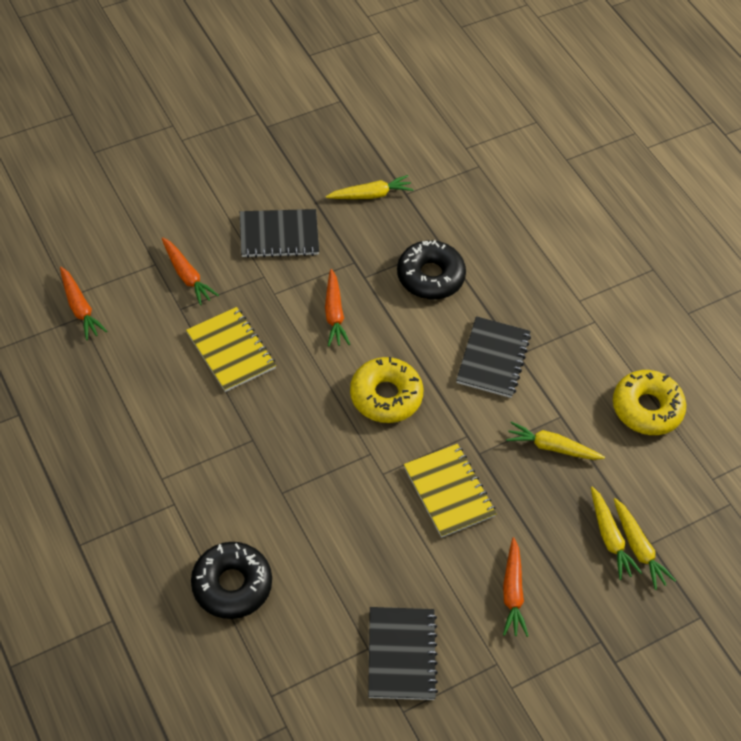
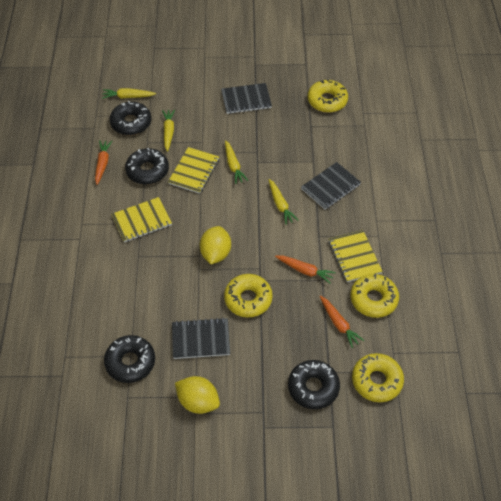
black donut: 2 -> 4
orange carrot: 4 -> 3
yellow donut: 2 -> 4
yellow lemon: 0 -> 2
yellow notebook: 2 -> 3

